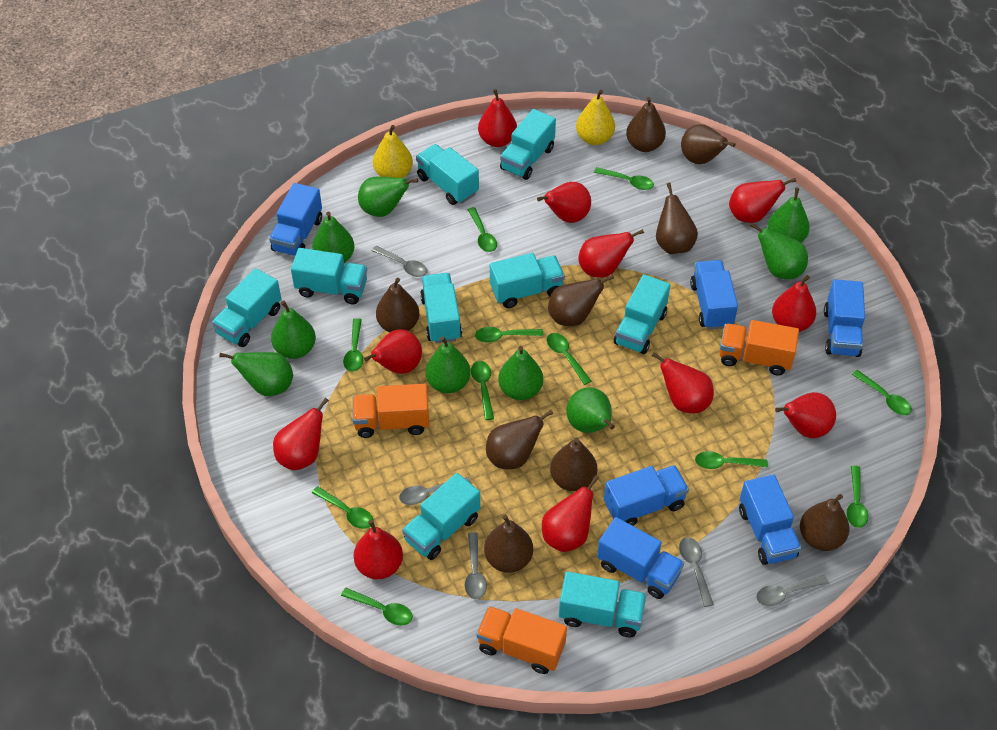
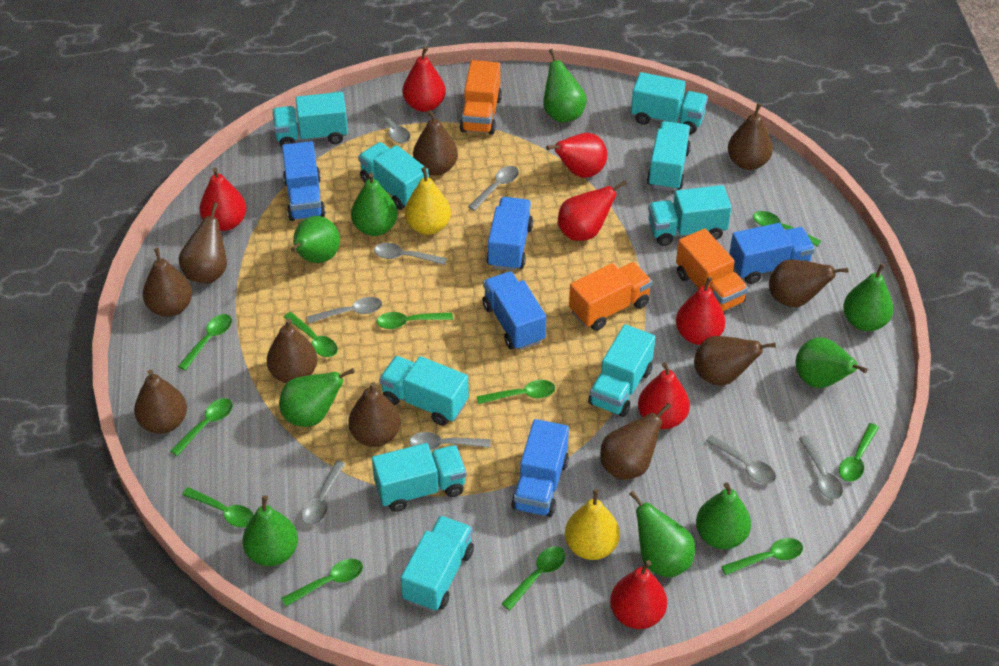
blue truck: 6 -> 5
brown pear: 9 -> 10
grey spoon: 5 -> 8
red pear: 11 -> 7

